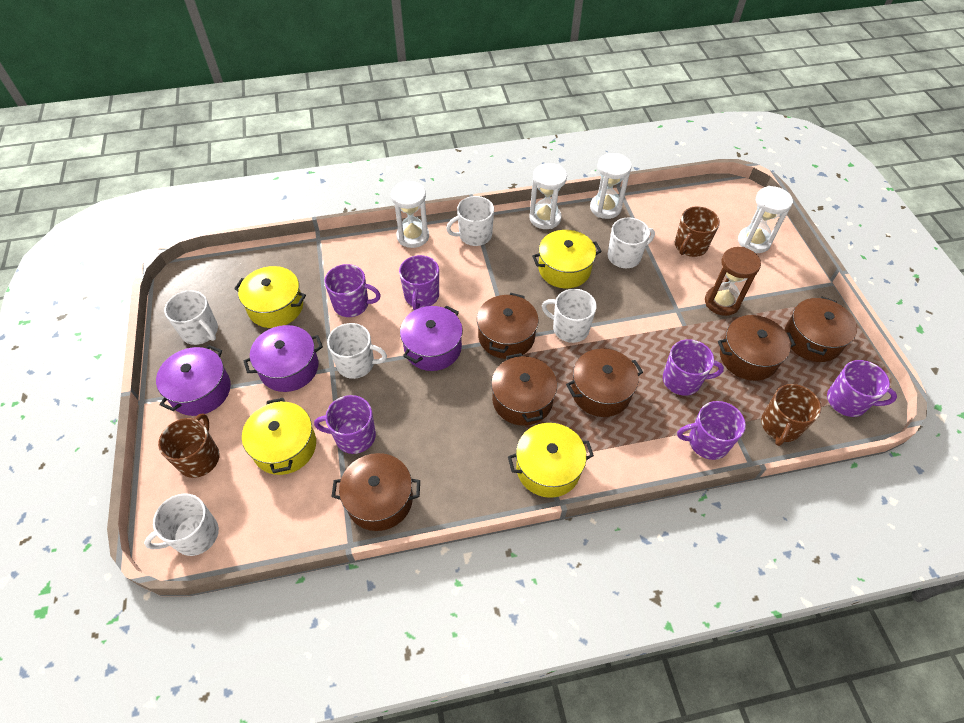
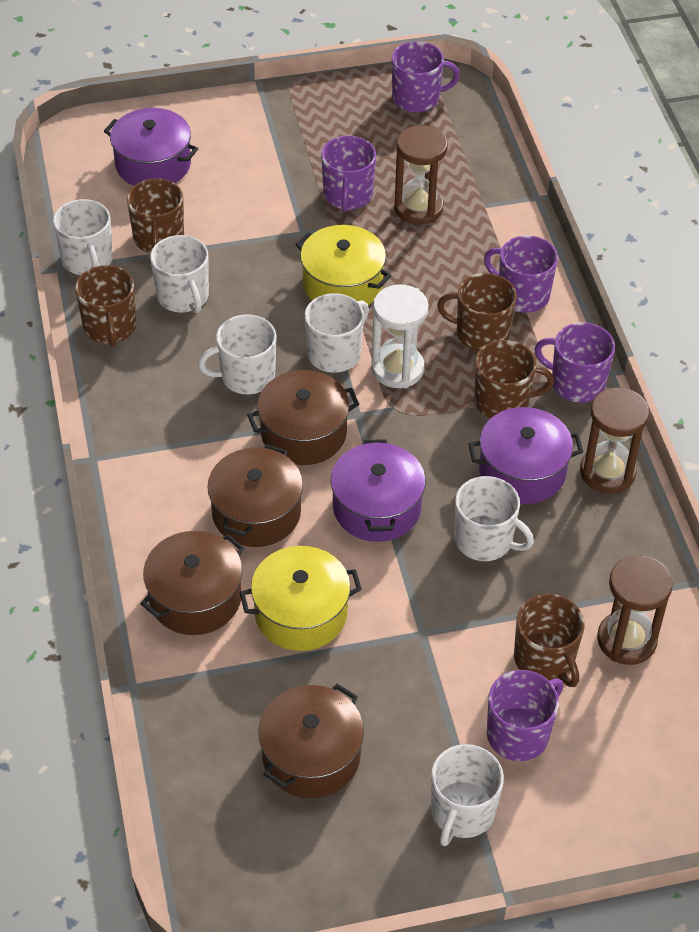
brown hourglass: 1 -> 3
brown mug: 3 -> 5
brown pot: 6 -> 4
purple mug: 6 -> 5
white hourglass: 4 -> 1
yellow pot: 4 -> 2

